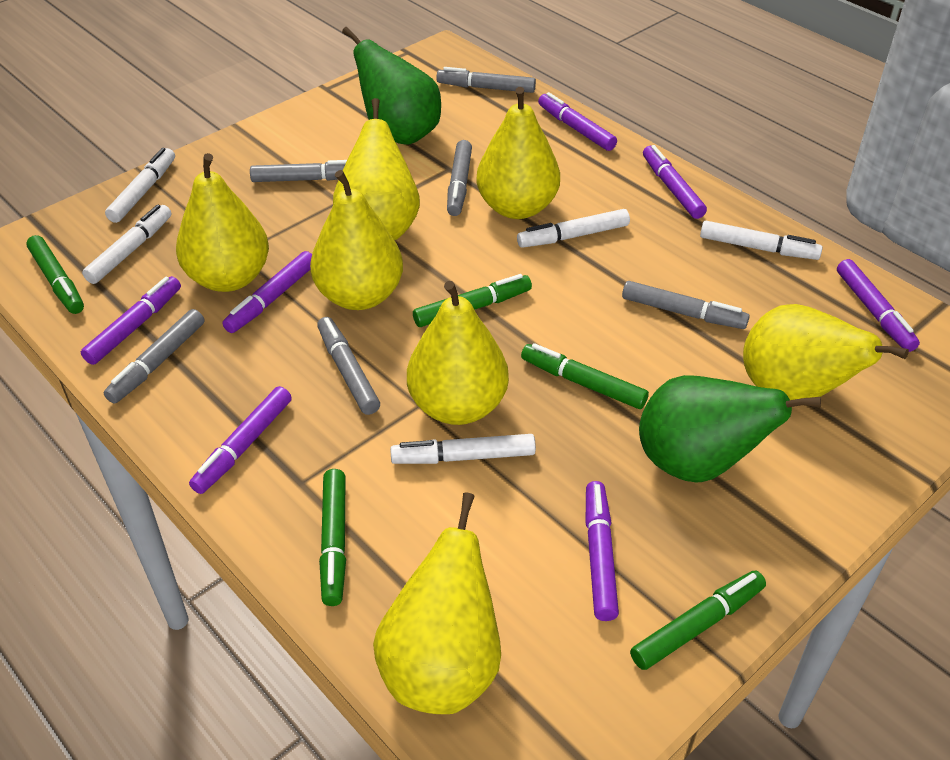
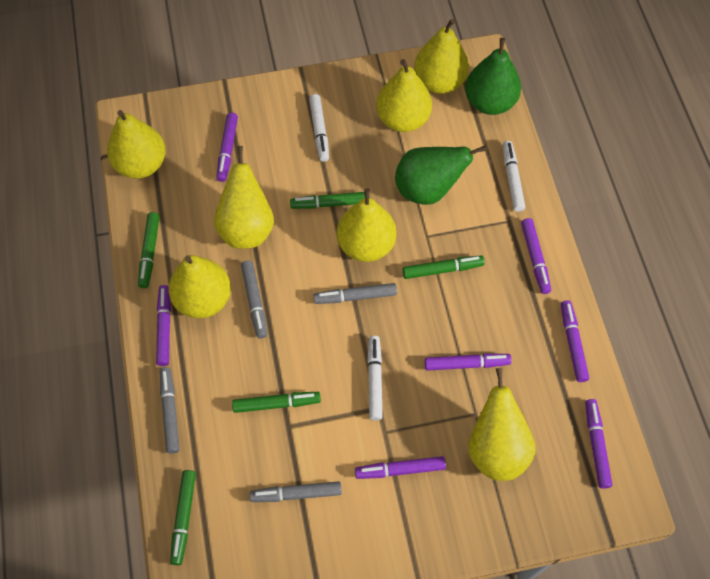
grey marker: 6 -> 4
white marker: 5 -> 3

